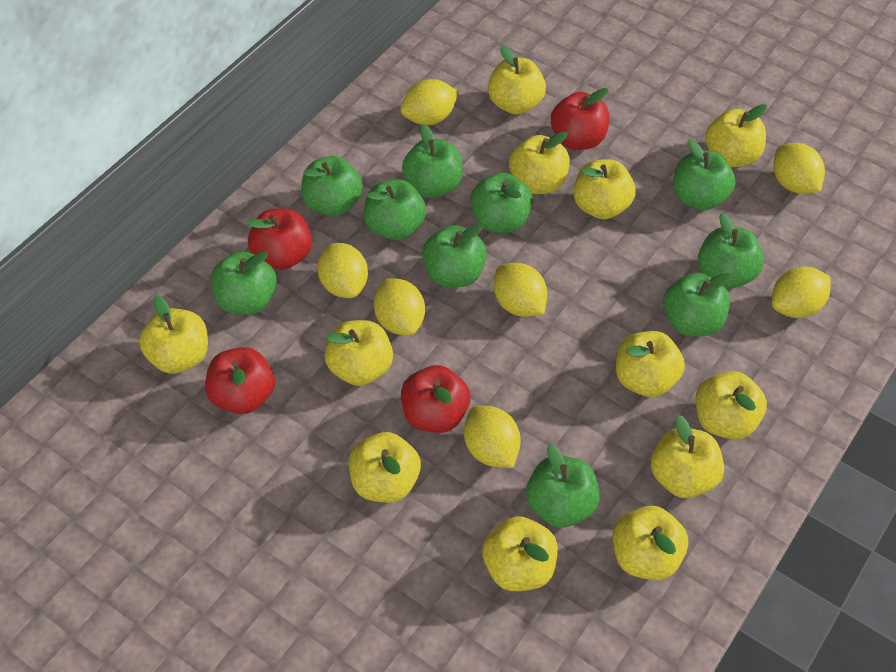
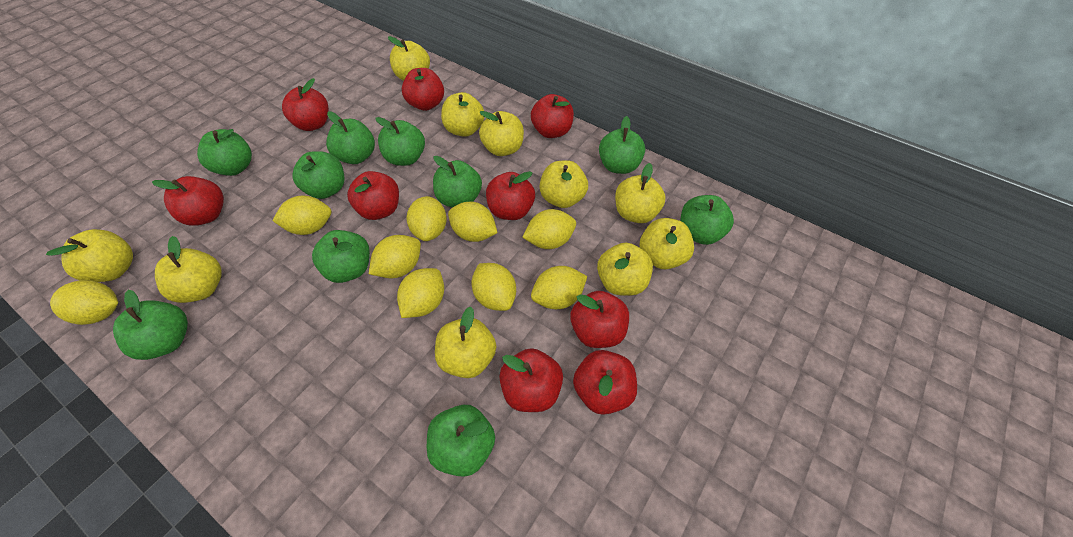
red apple: 4 -> 9
yellow apple: 12 -> 10
yellow lemon: 7 -> 9

